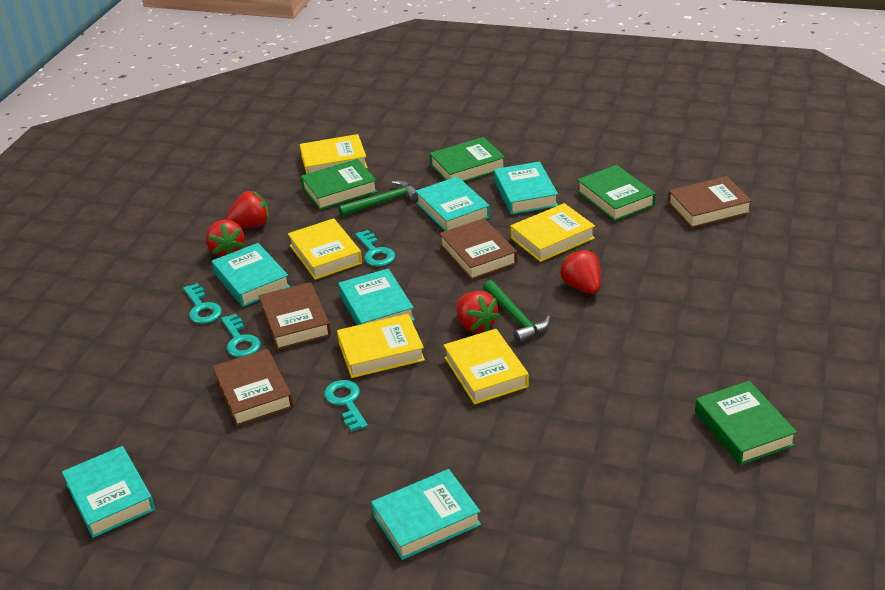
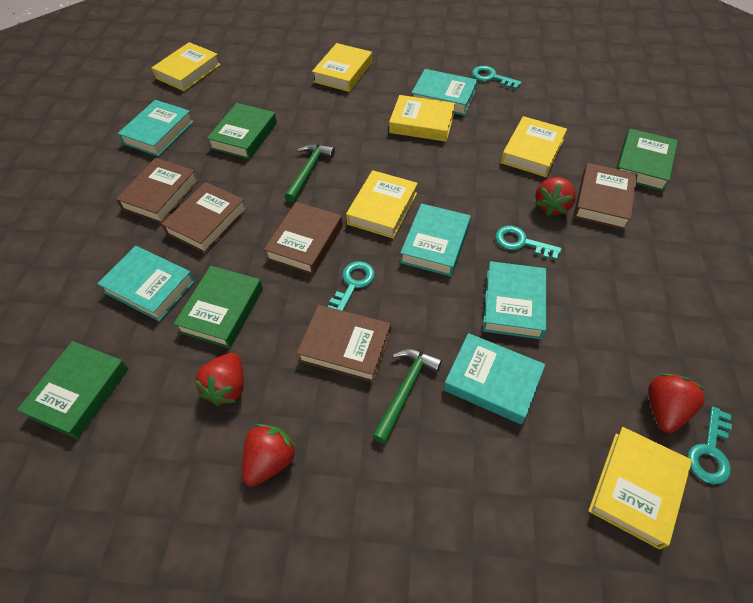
brown book: 4 -> 5
yellow book: 5 -> 6

